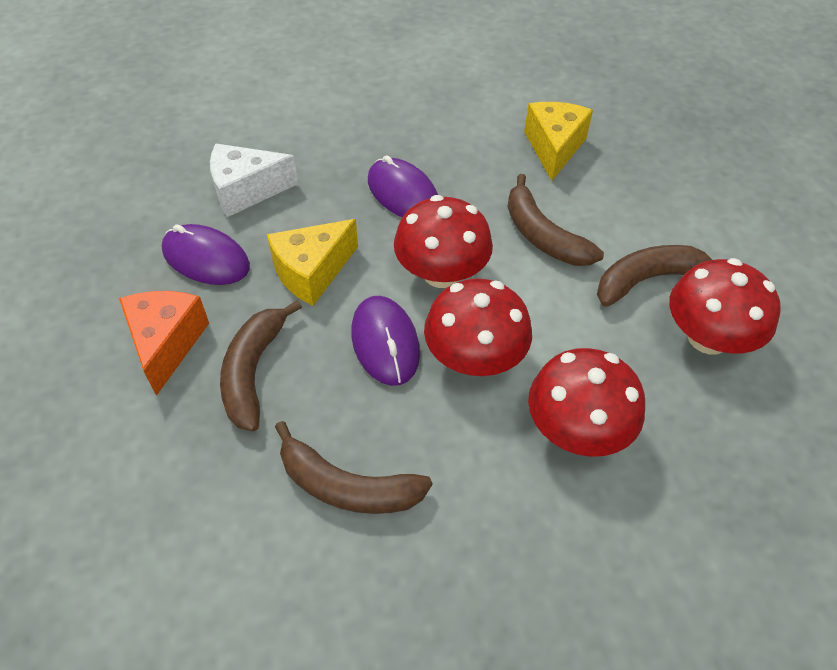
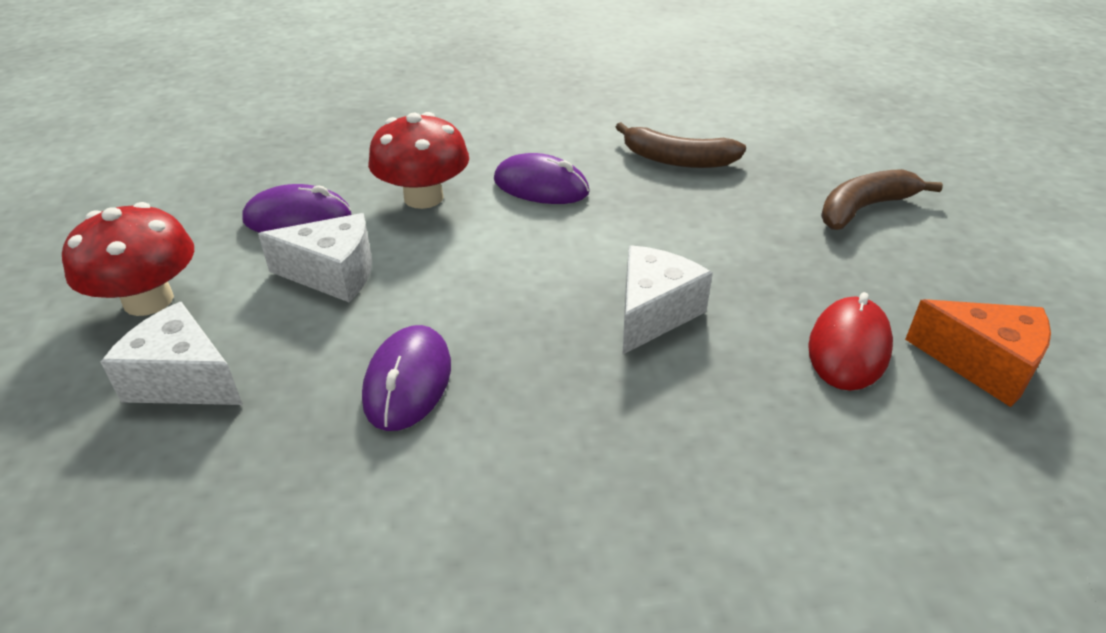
brown banana: 4 -> 2
red mouse: 0 -> 1
red mushroom: 4 -> 2
white cheese: 1 -> 3
yellow cheese: 2 -> 0

